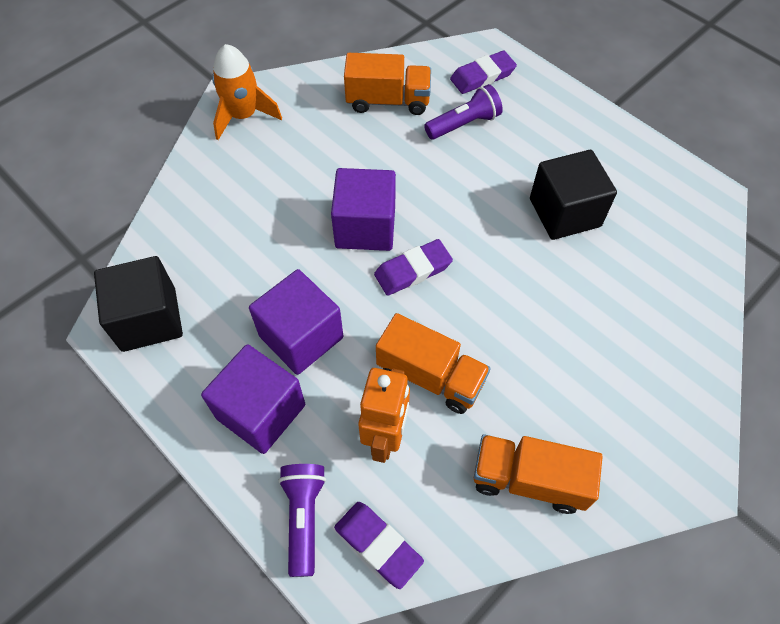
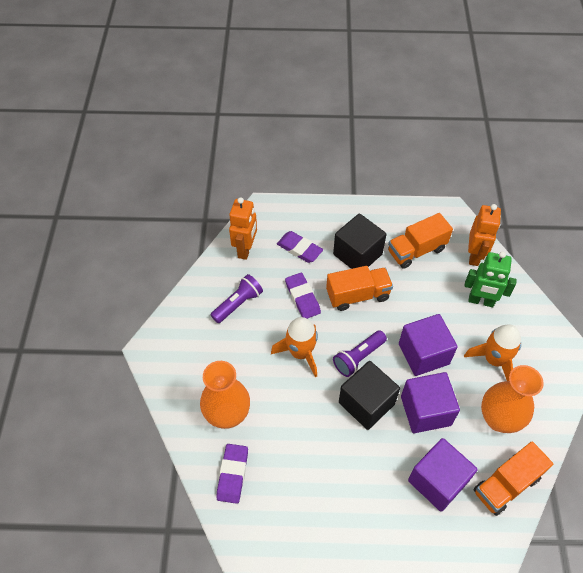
green robot: 0 -> 1
orange robot: 1 -> 2
orange rocket: 1 -> 2
orange vase: 0 -> 2

